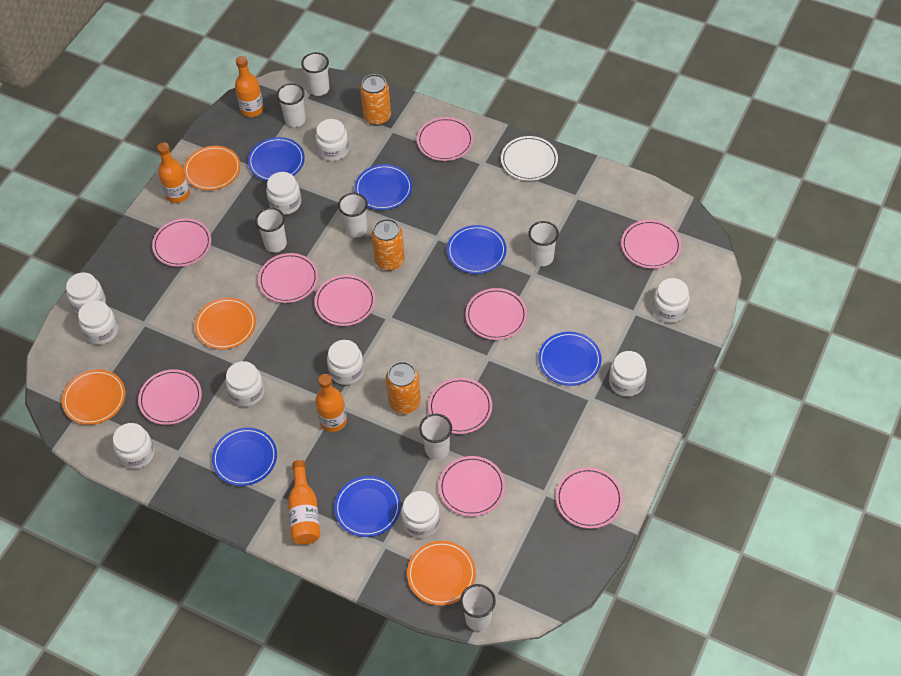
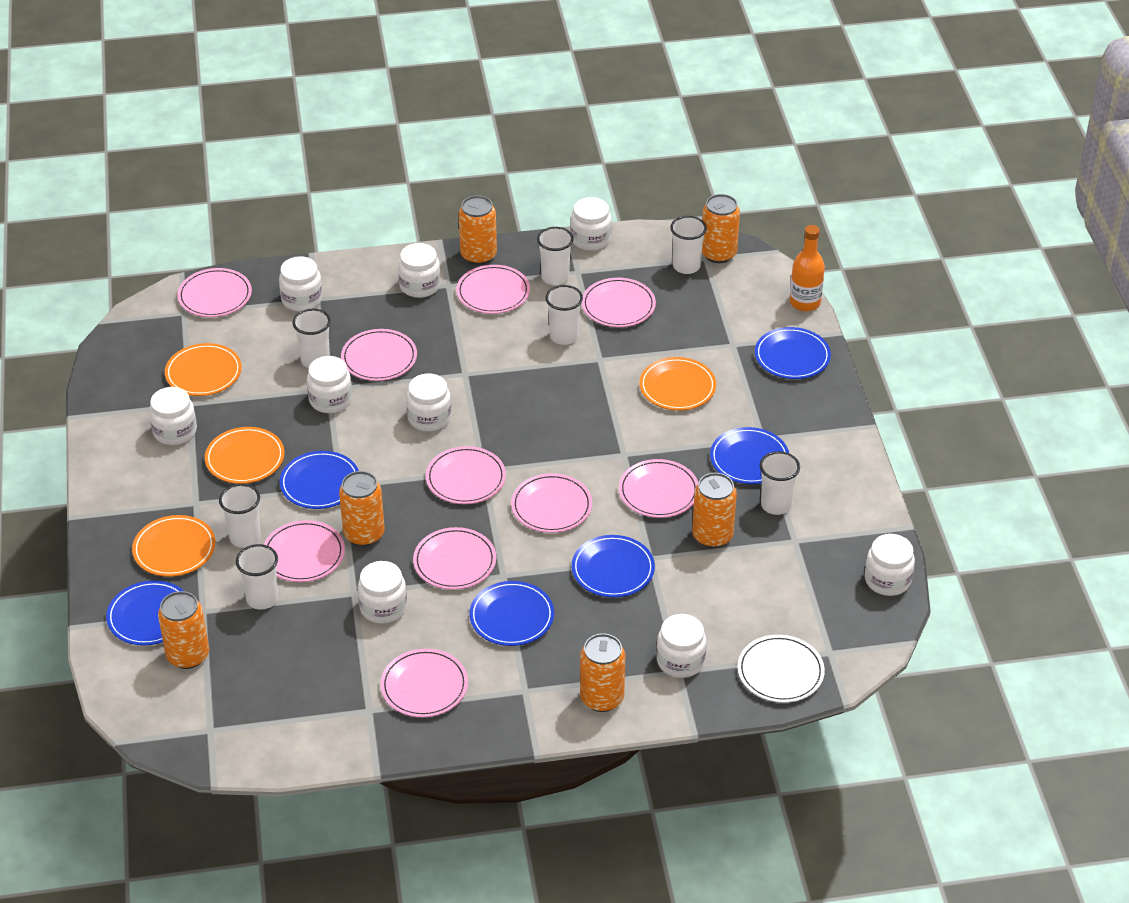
orange bottle: 4 -> 1
orange can: 3 -> 6
white jar: 10 -> 9

